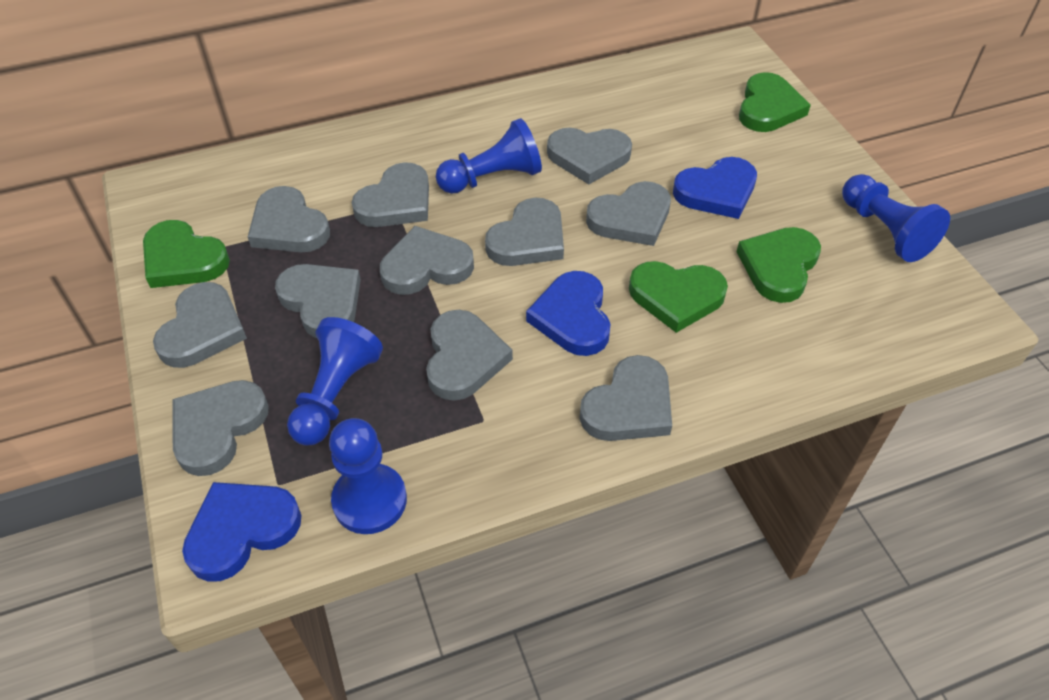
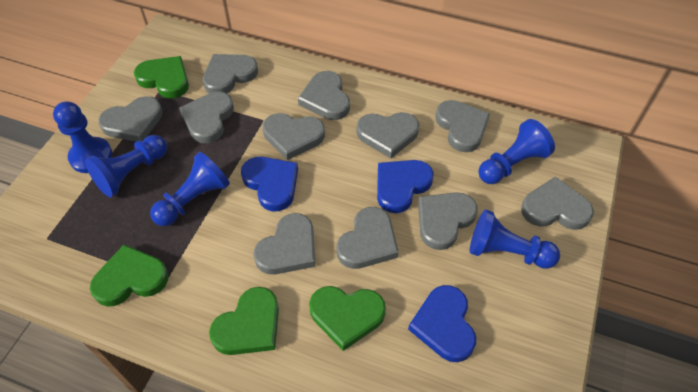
blue pawn: 4 -> 5

